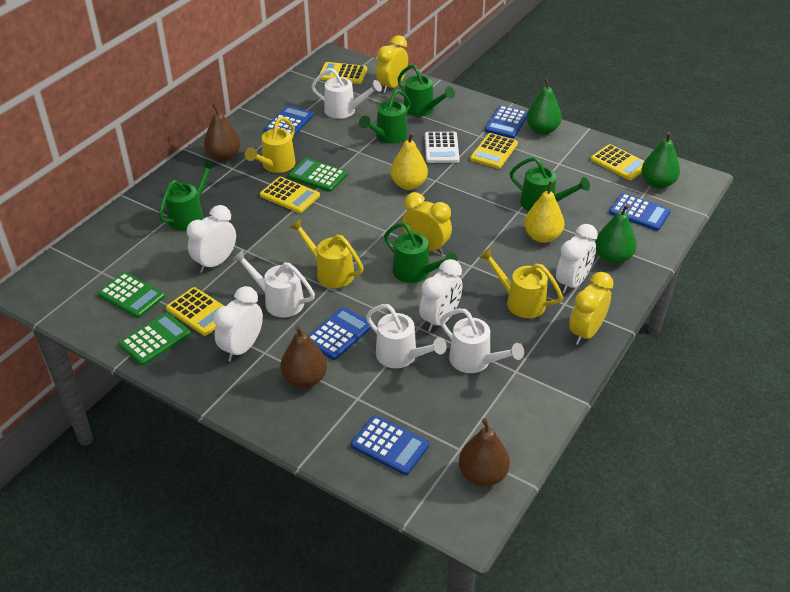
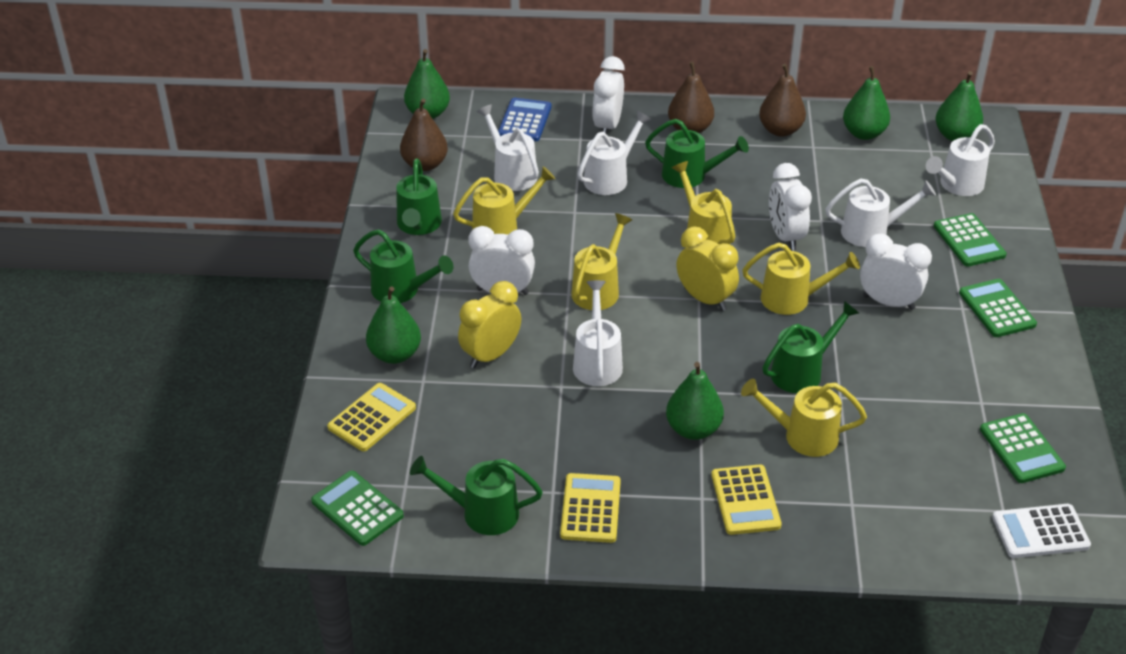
blue calculator: 5 -> 1
green calculator: 3 -> 4
green pear: 3 -> 5
white watering can: 4 -> 5
yellow calculator: 5 -> 3
yellow clock: 3 -> 2
yellow pear: 2 -> 0
yellow watering can: 3 -> 5

